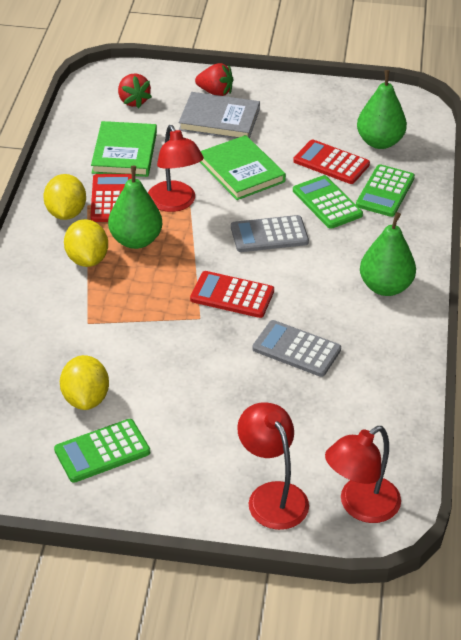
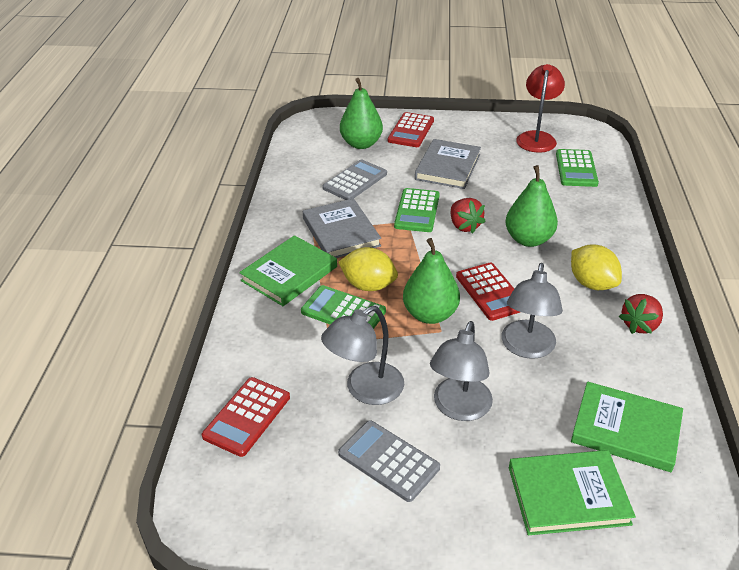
green book: 2 -> 3
grey book: 1 -> 2
grey lamp: 0 -> 3
red lamp: 3 -> 1
yellow lemon: 3 -> 2

